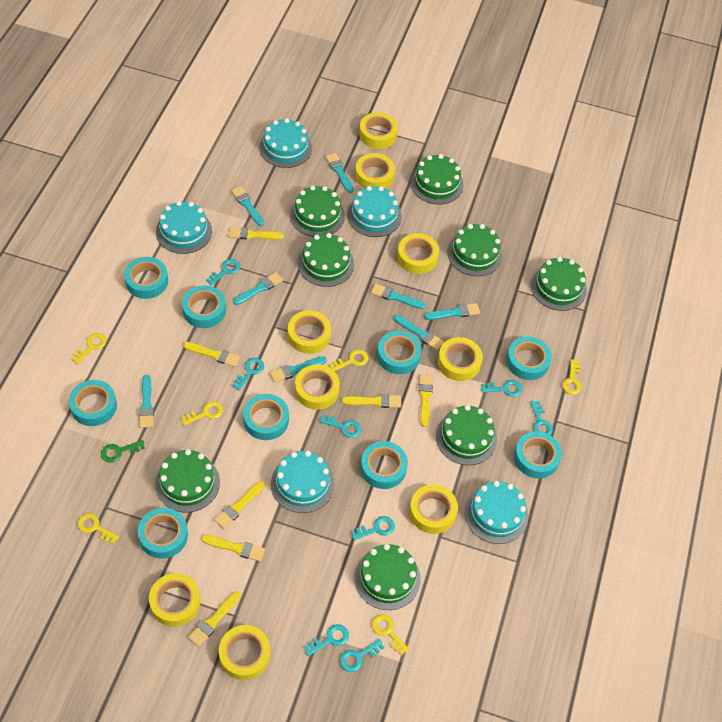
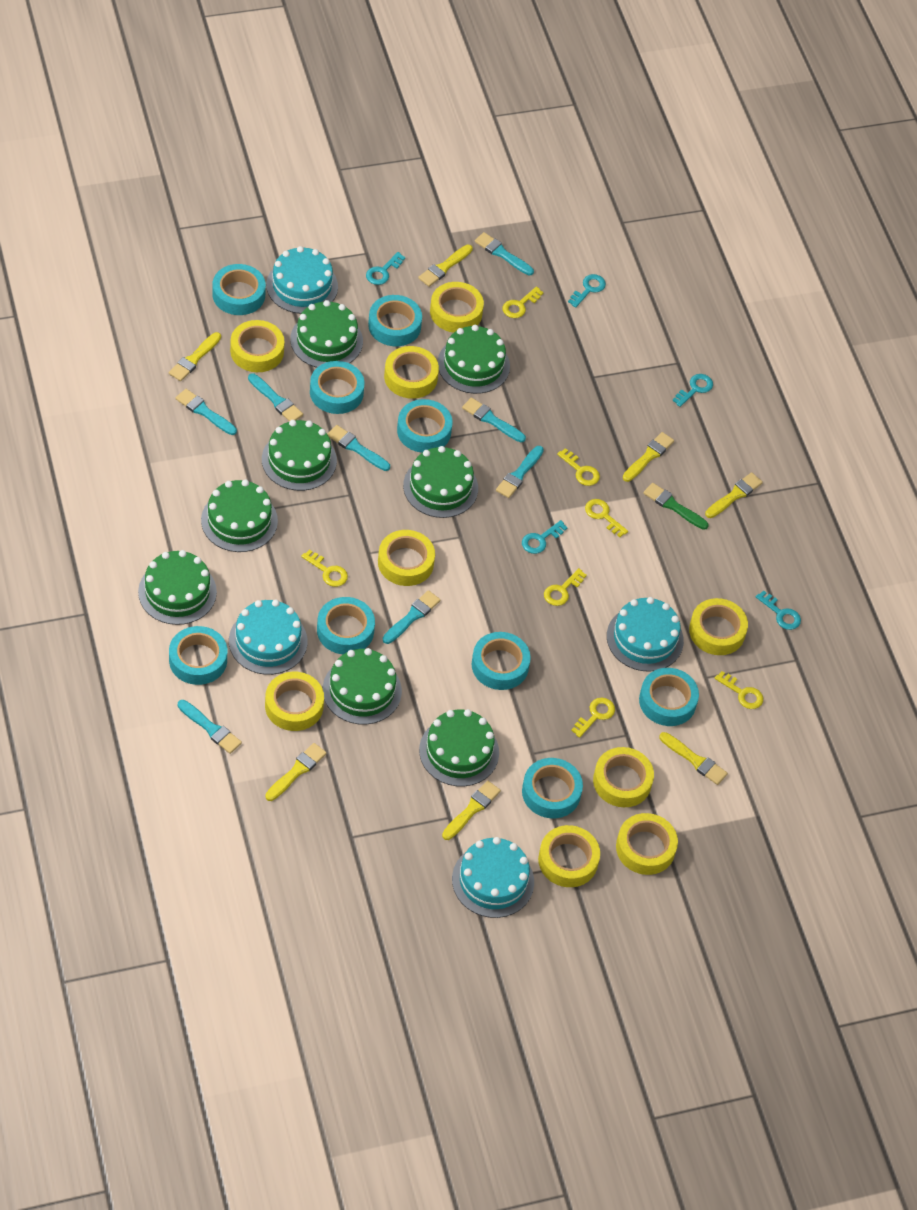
green brush: 0 -> 1
green key: 1 -> 0
turquoise cake: 5 -> 4
turquoise key: 8 -> 5
yellow key: 6 -> 7

